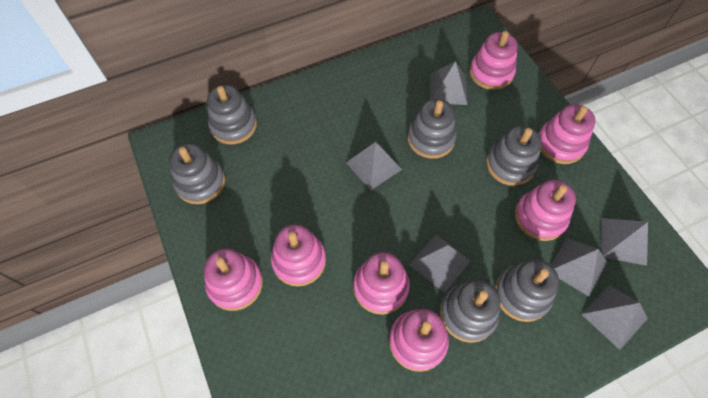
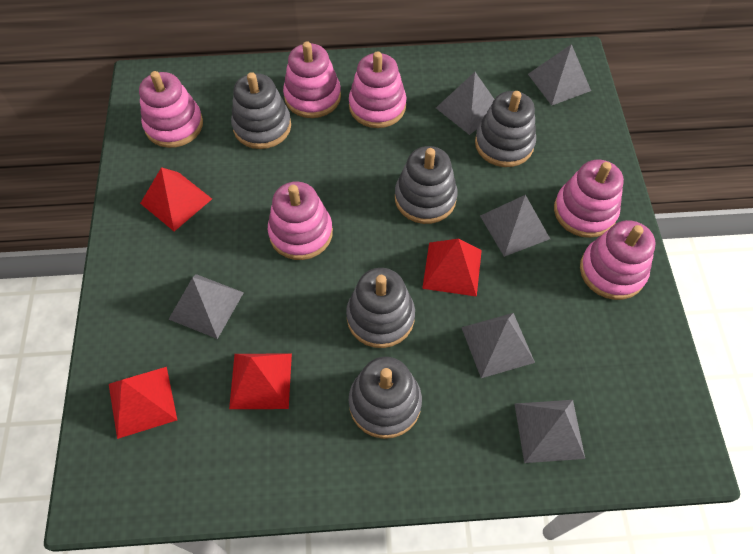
grey stacking toy: 6 -> 5
pink stacking toy: 7 -> 6
red pyramid: 0 -> 4

